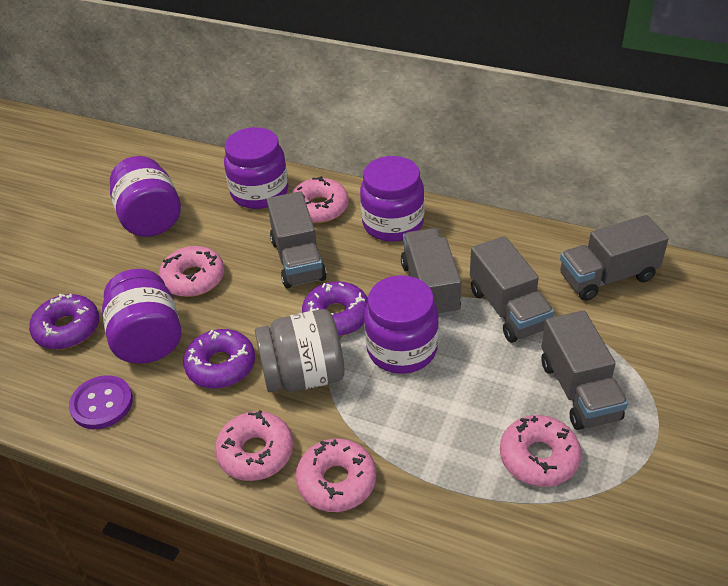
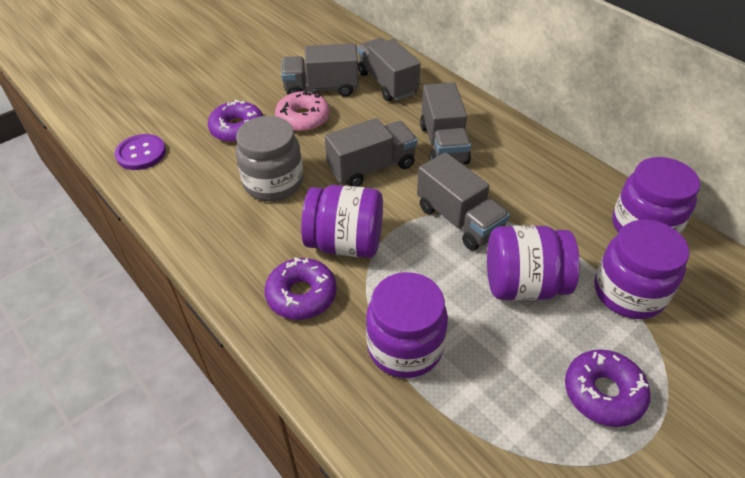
pink donut: 5 -> 1

